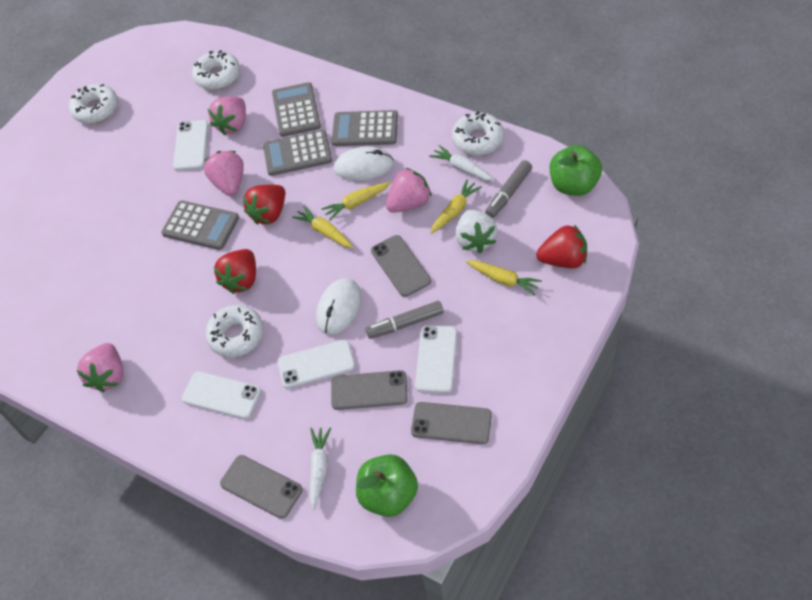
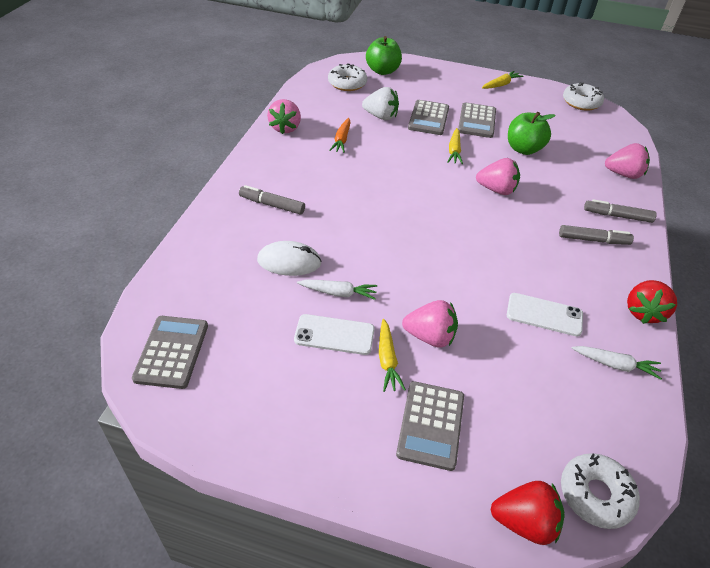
grey marker: 2 -> 3
grey phone: 4 -> 0
orange carrot: 0 -> 1
red strawberry: 3 -> 2
white donut: 4 -> 3
white mouse: 2 -> 1
white phone: 4 -> 2
yellow carrot: 4 -> 3

